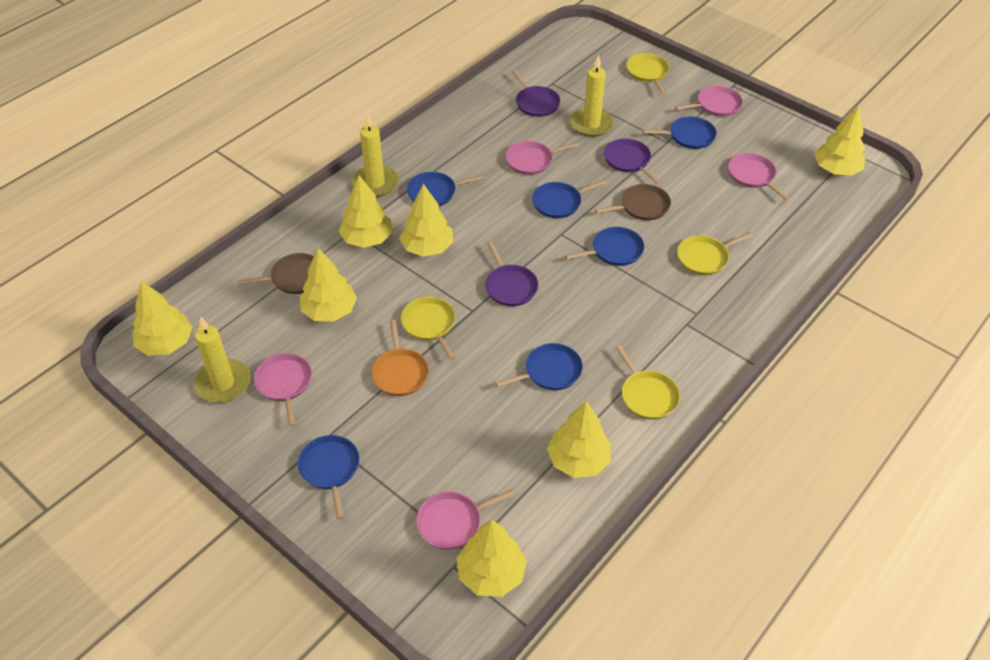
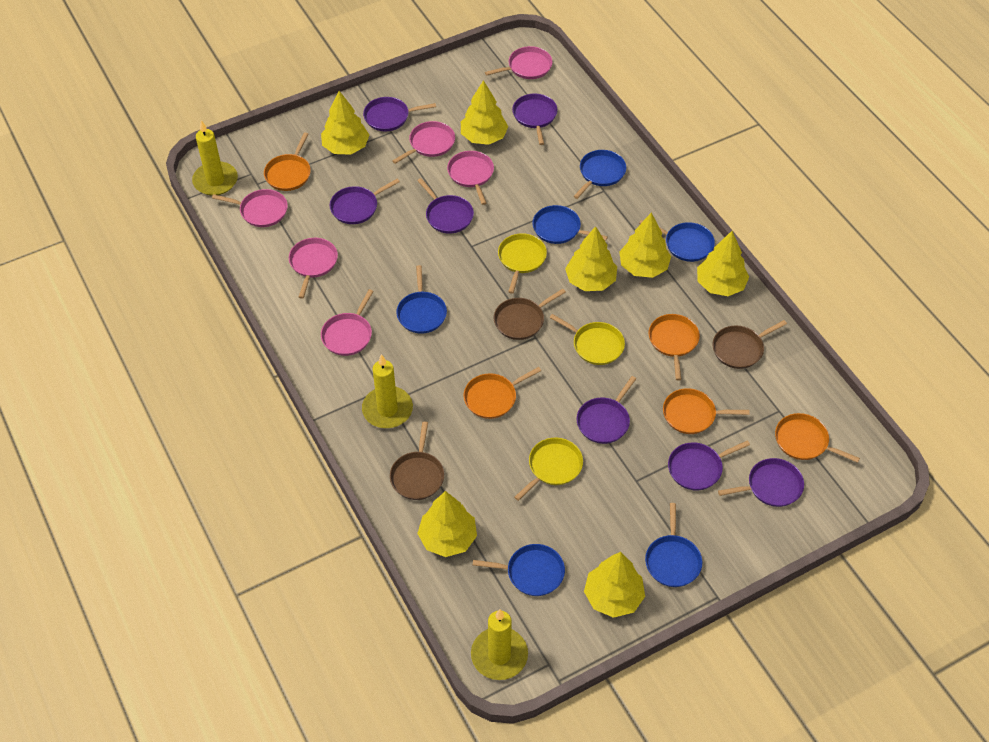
brown pan: 2 -> 3
orange pan: 1 -> 5
pink pan: 5 -> 6
purple pan: 3 -> 7
yellow pan: 4 -> 3

